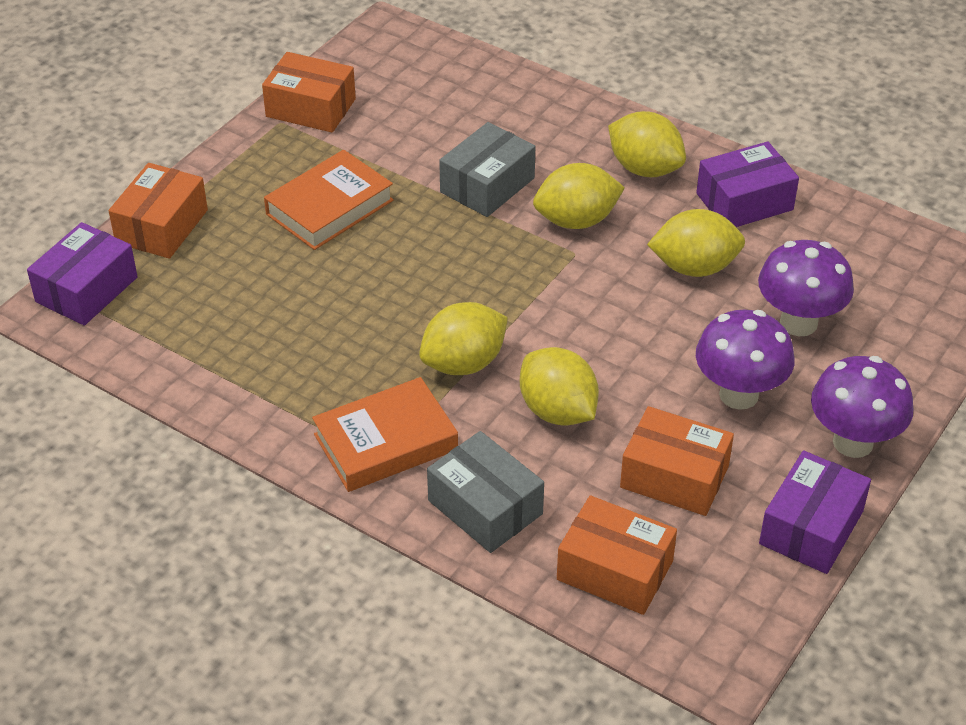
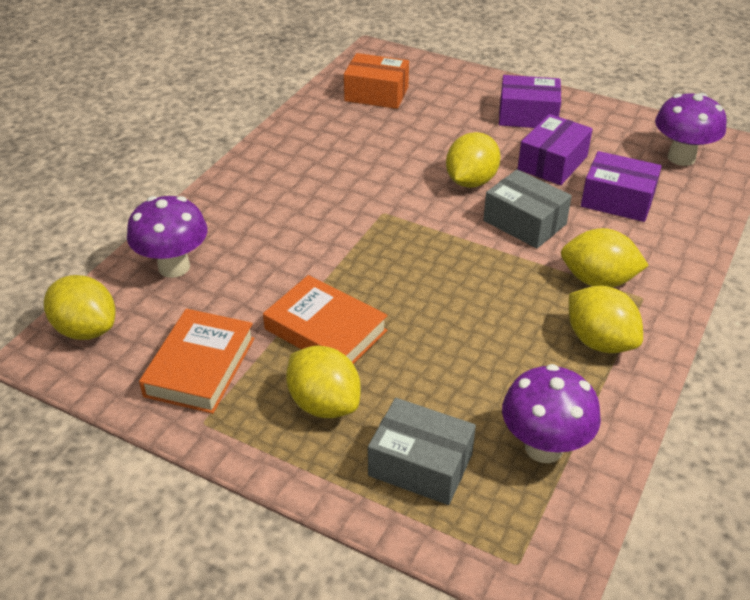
orange box: 4 -> 1

